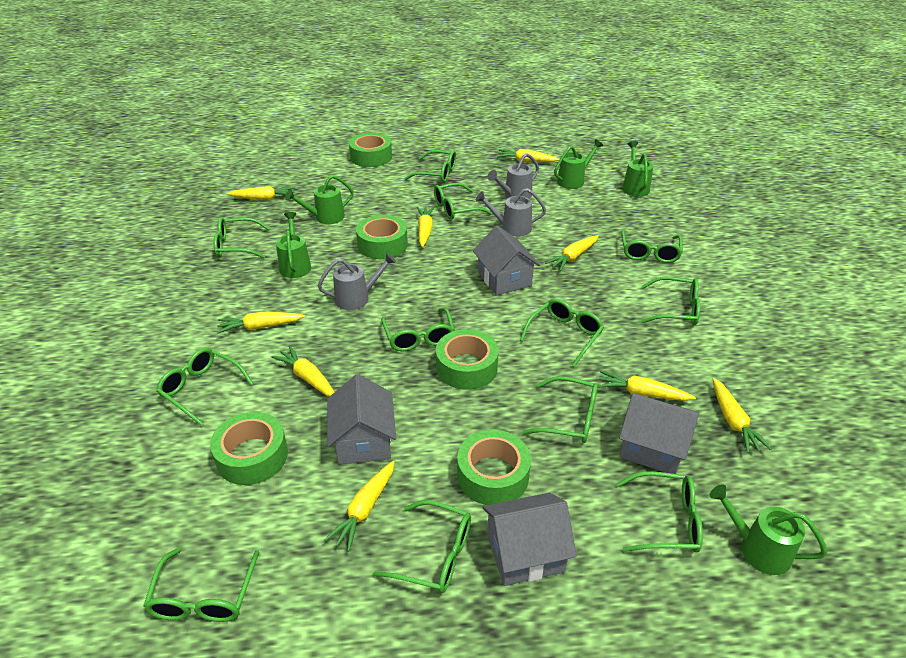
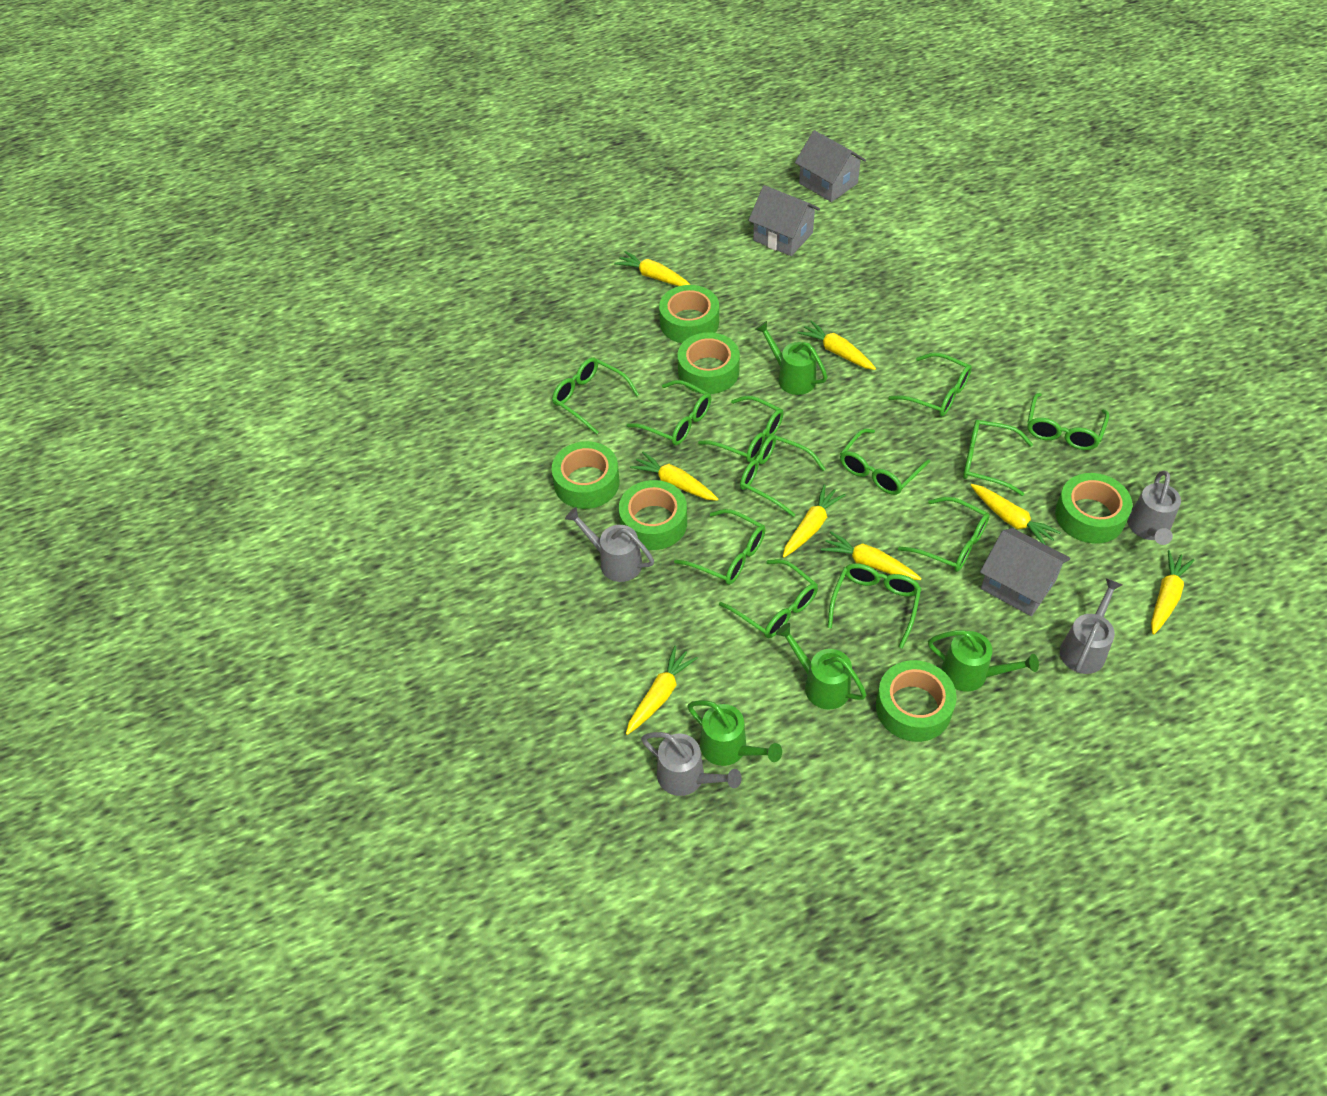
green tape: 5 -> 6
green watering can: 5 -> 4
grey house: 4 -> 3
grey watering can: 3 -> 4
yellow carrot: 9 -> 8

